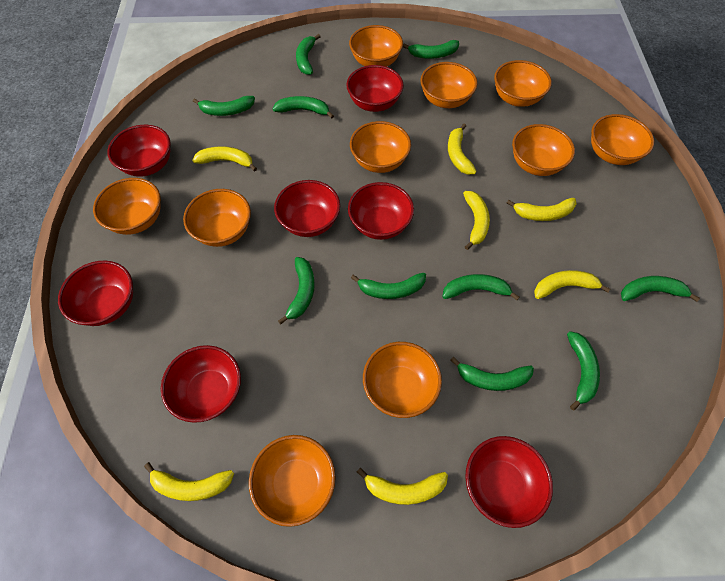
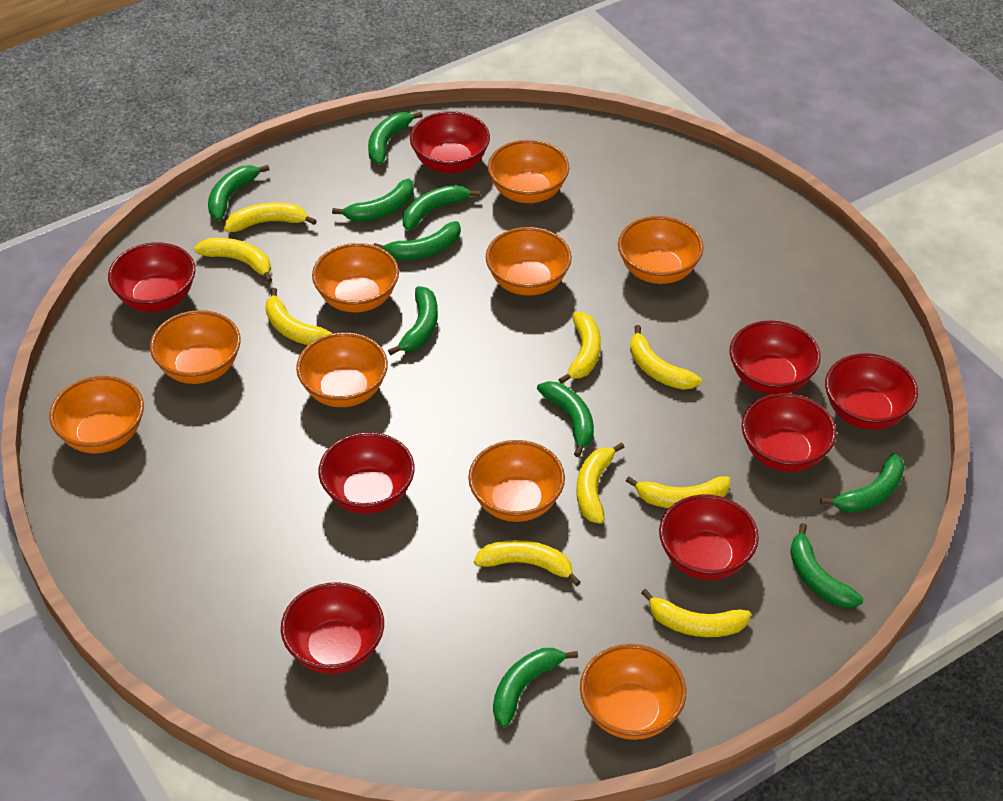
orange bowl: 10 -> 9
red bowl: 7 -> 8
yellow banana: 7 -> 9

